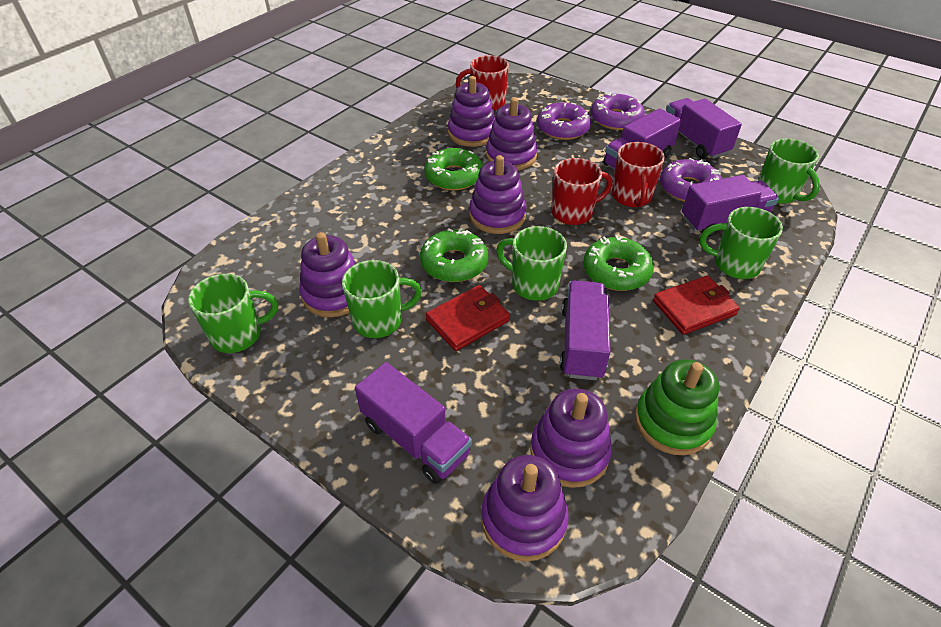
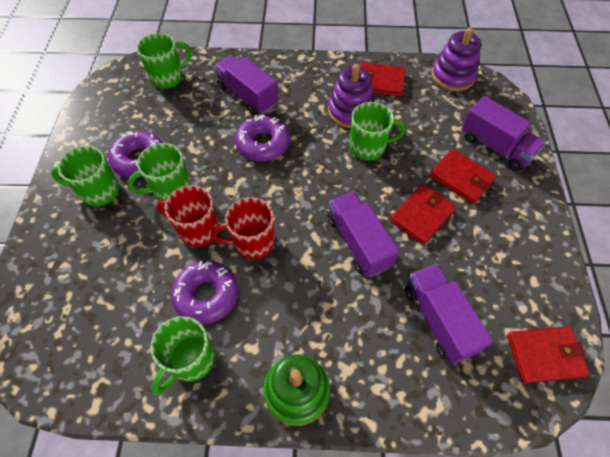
green donut: 3 -> 0
purple stacking toy: 6 -> 2
purple truck: 5 -> 4
red mug: 3 -> 2
red wallet: 2 -> 4

